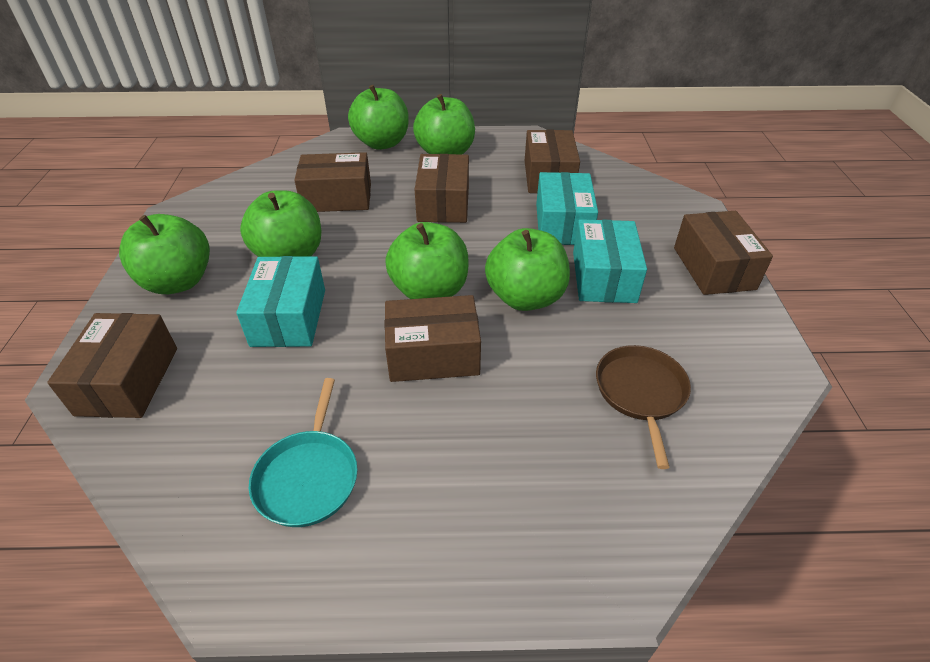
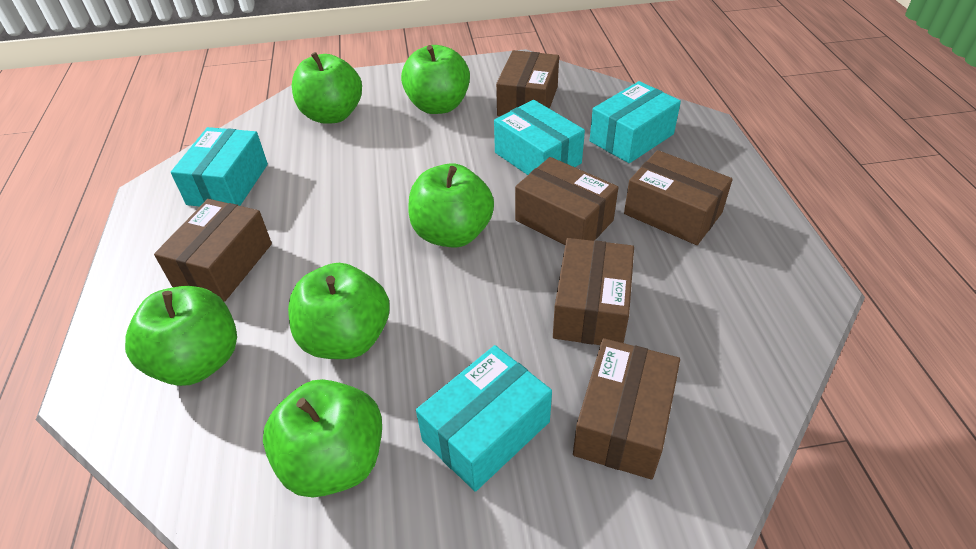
brown pan: 1 -> 0
turquoise box: 3 -> 4
turquoise pan: 1 -> 0

